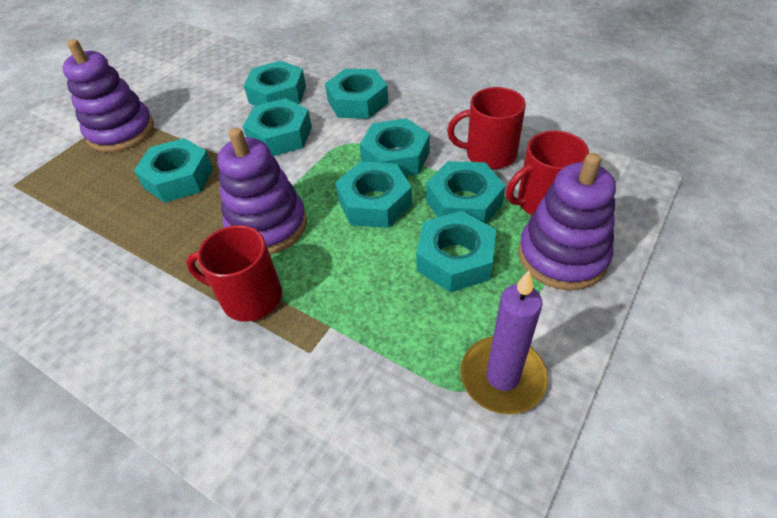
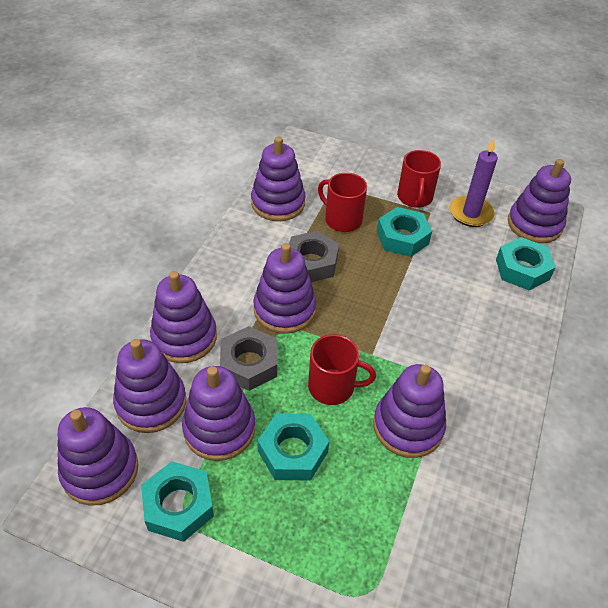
grey nut: 0 -> 2
purple stacking toy: 3 -> 8
turquoise nut: 8 -> 4

